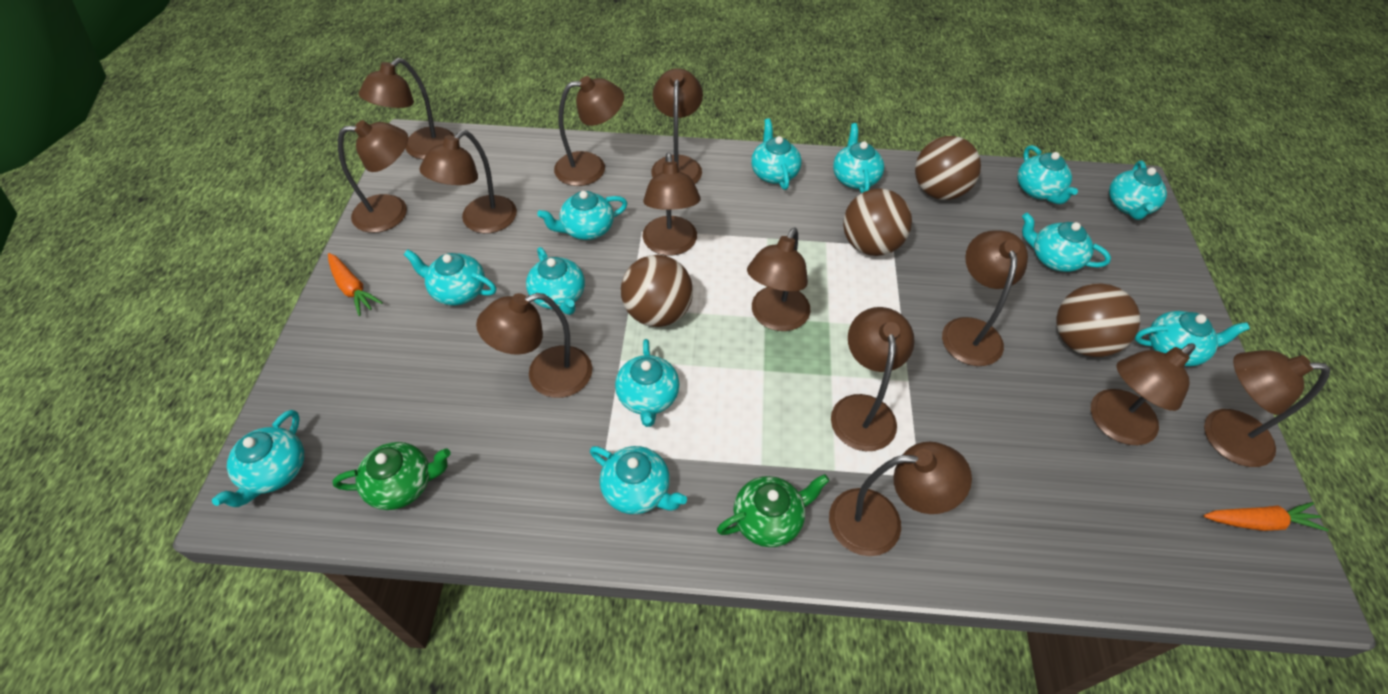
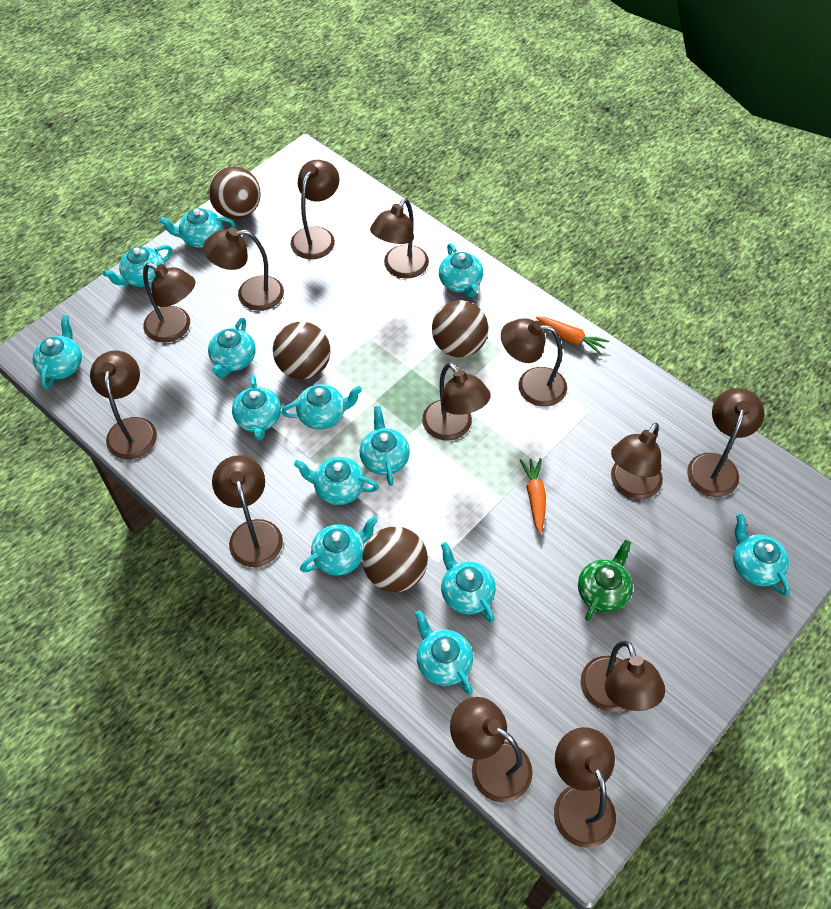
green teapot: 2 -> 1
turquoise teapot: 12 -> 13

